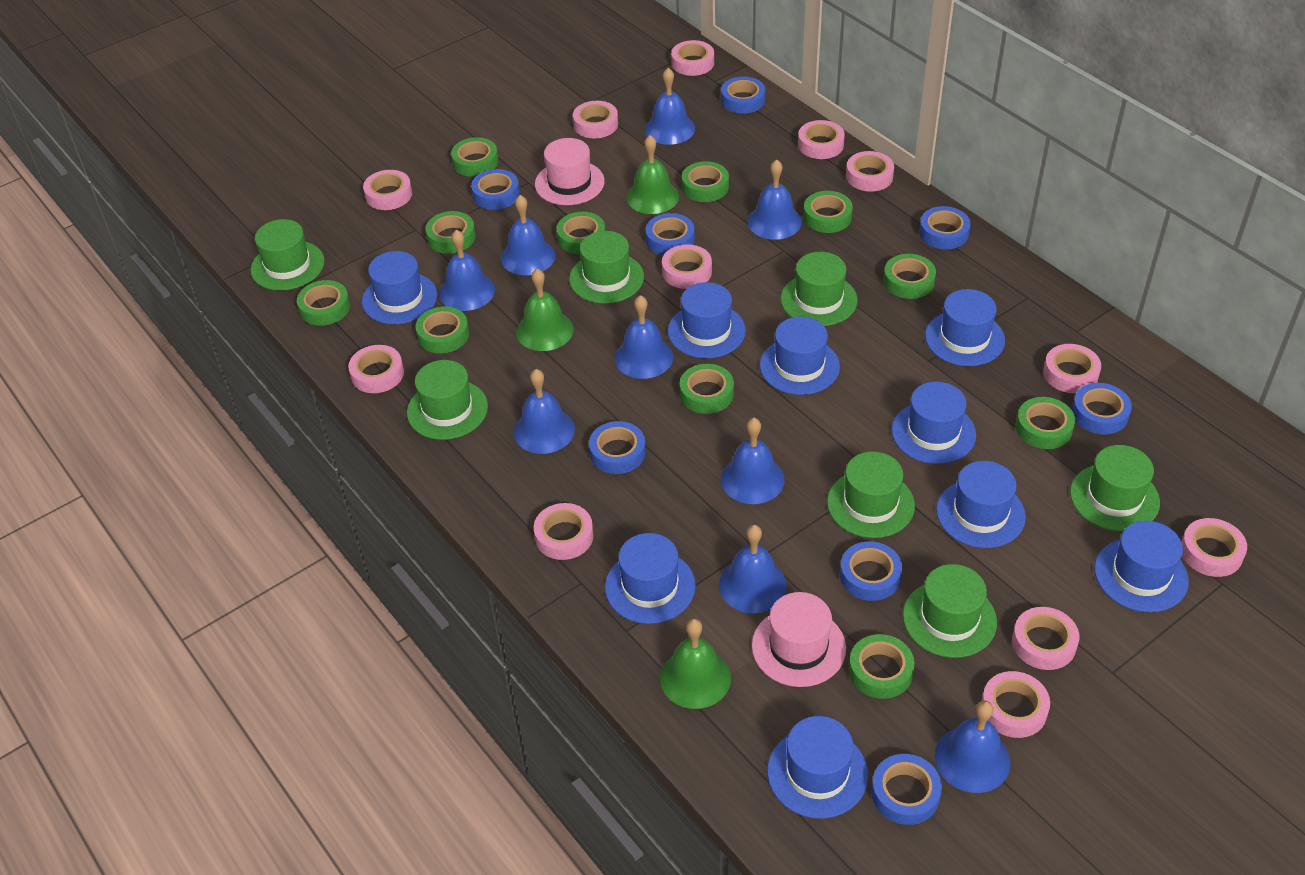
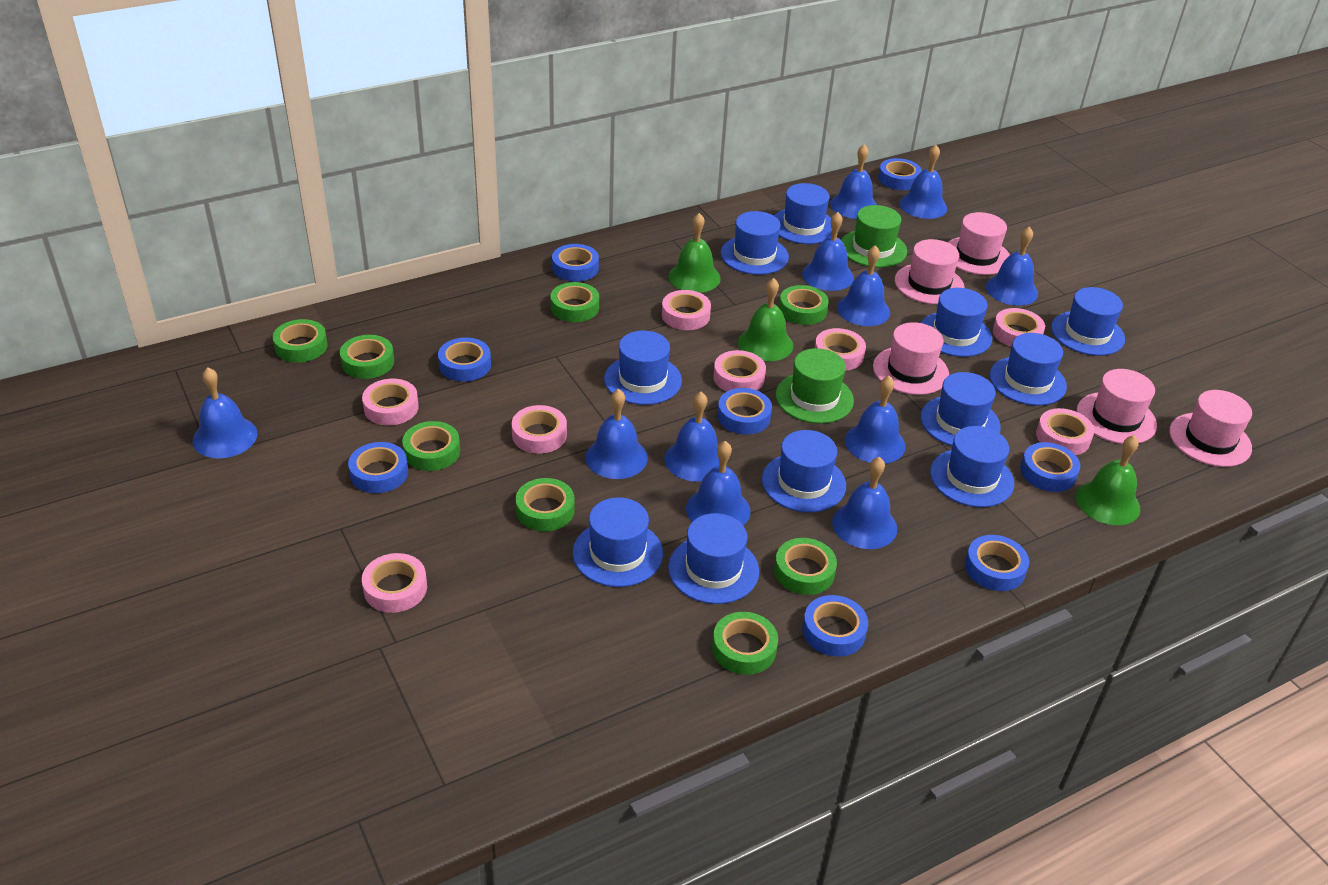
blue bell: 9 -> 11
blue hat: 9 -> 11
green hat: 7 -> 2
green tape: 11 -> 8
pink hat: 2 -> 5
pink tape: 12 -> 8

